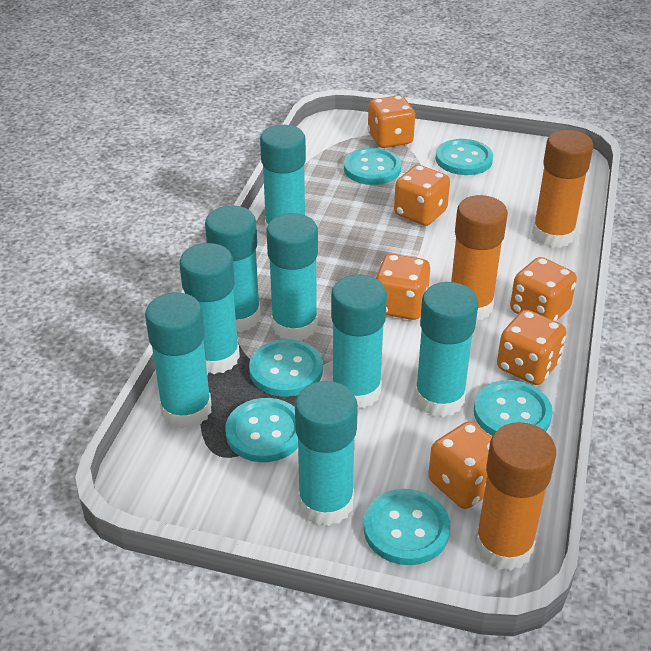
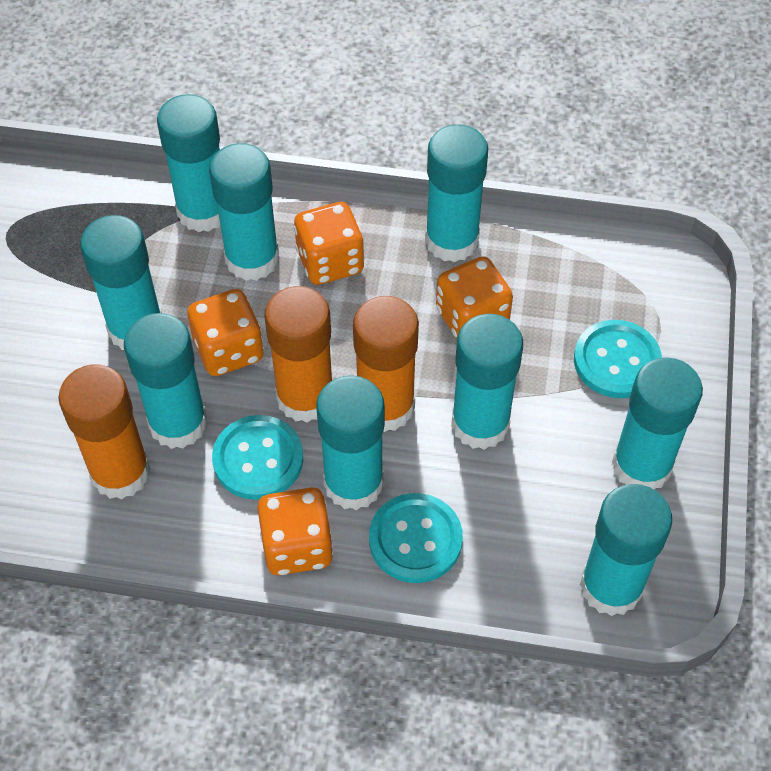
orange dice: 6 -> 4
turquoise button: 6 -> 3
turquoise glue stick: 8 -> 9

